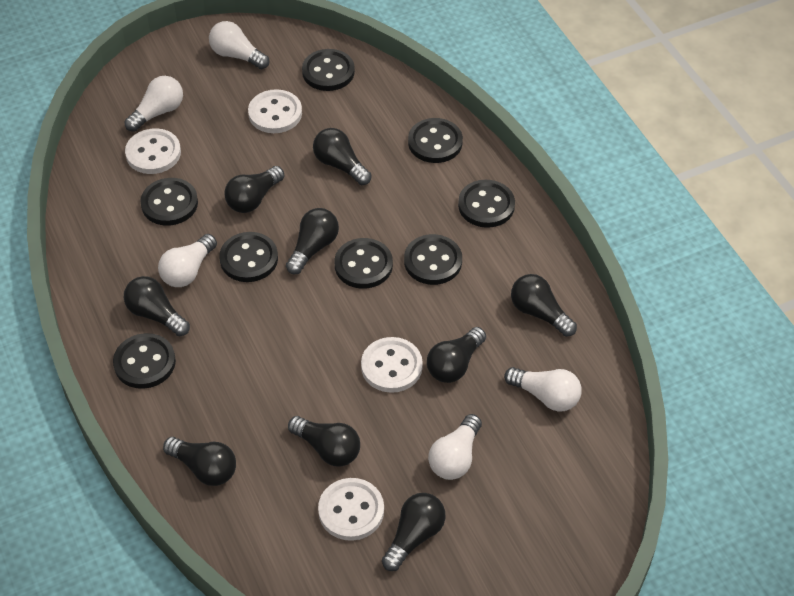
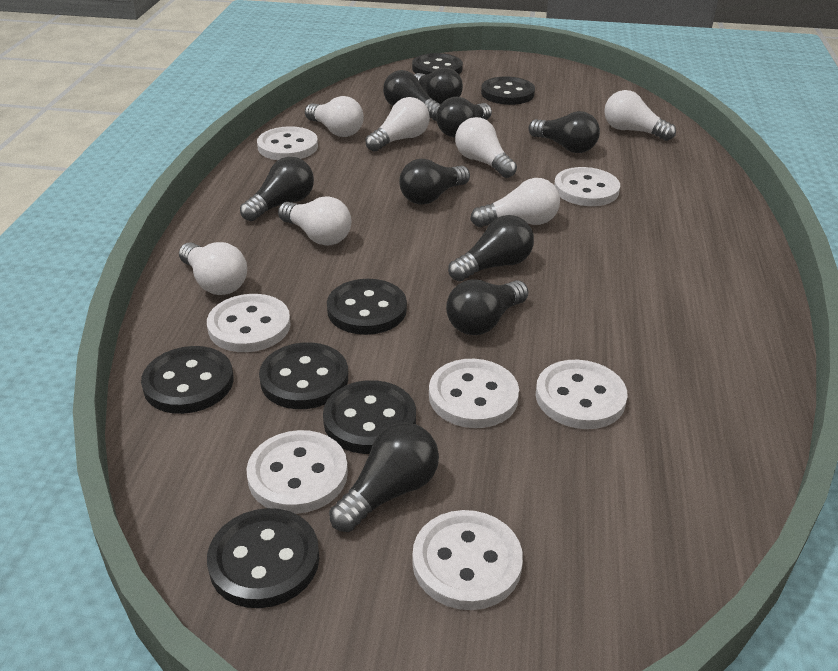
black button: 8 -> 7
white button: 4 -> 7
white light bulb: 5 -> 7

